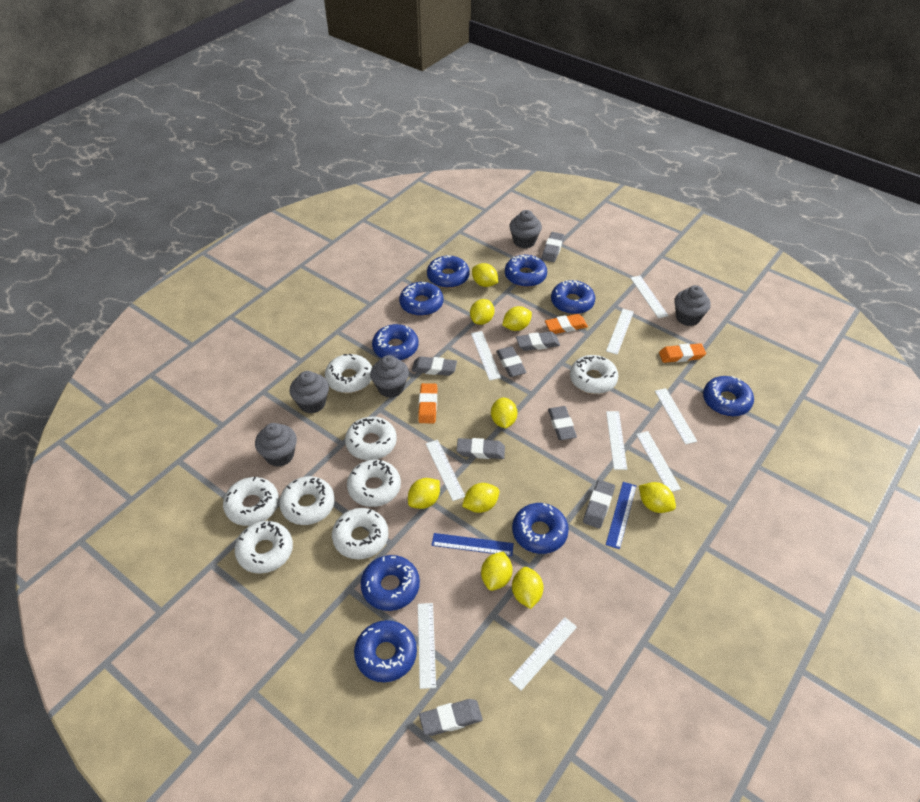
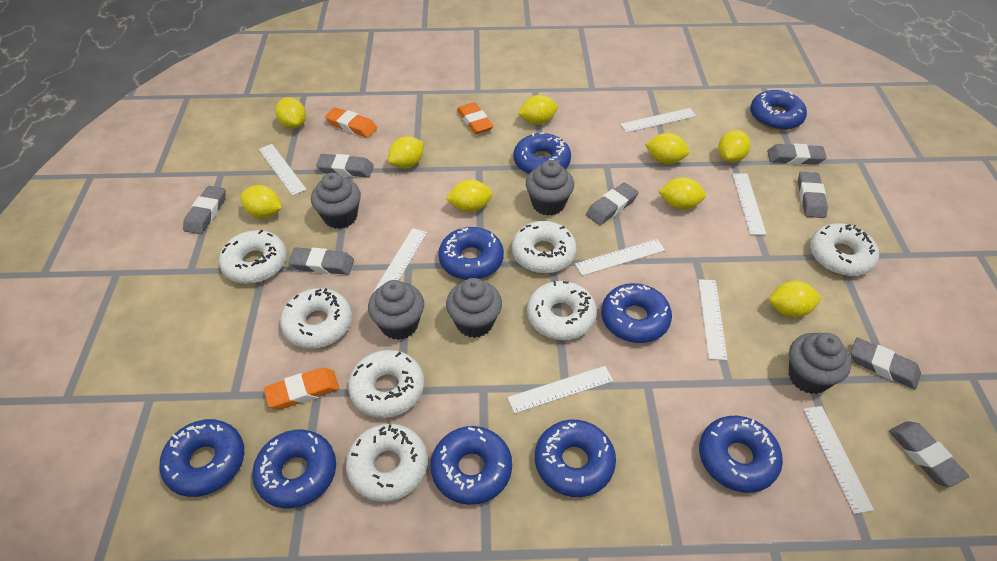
blue ruler: 2 -> 0
white donut: 8 -> 7
white ruler: 9 -> 8

